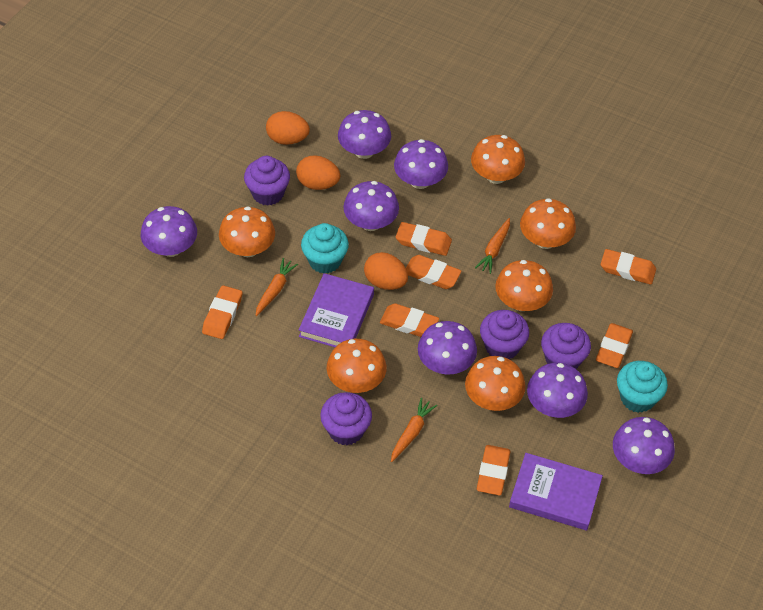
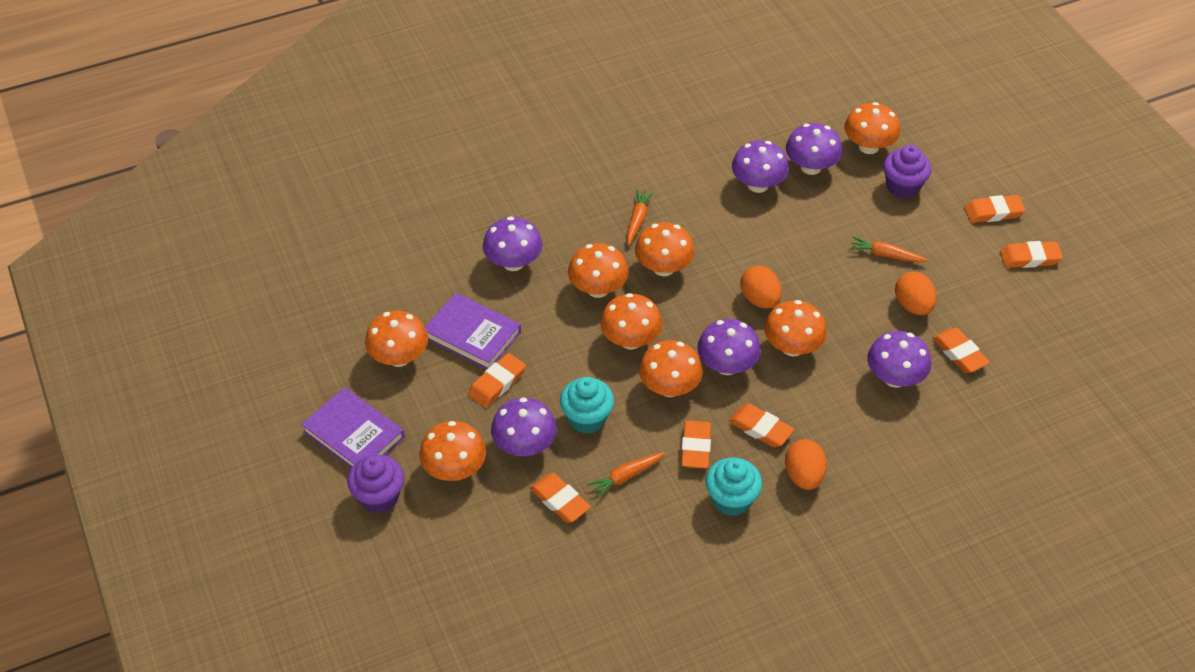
orange mushroom: 6 -> 8
purple cupcake: 4 -> 2
purple mushroom: 7 -> 6

